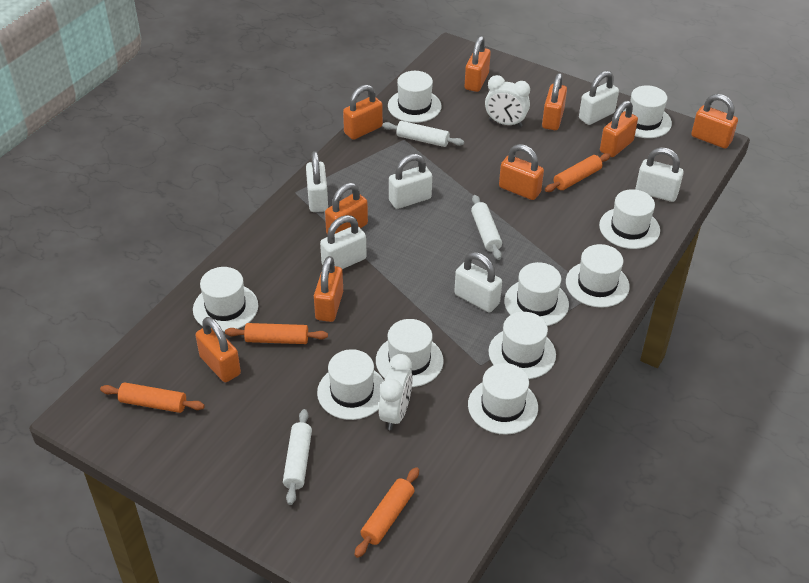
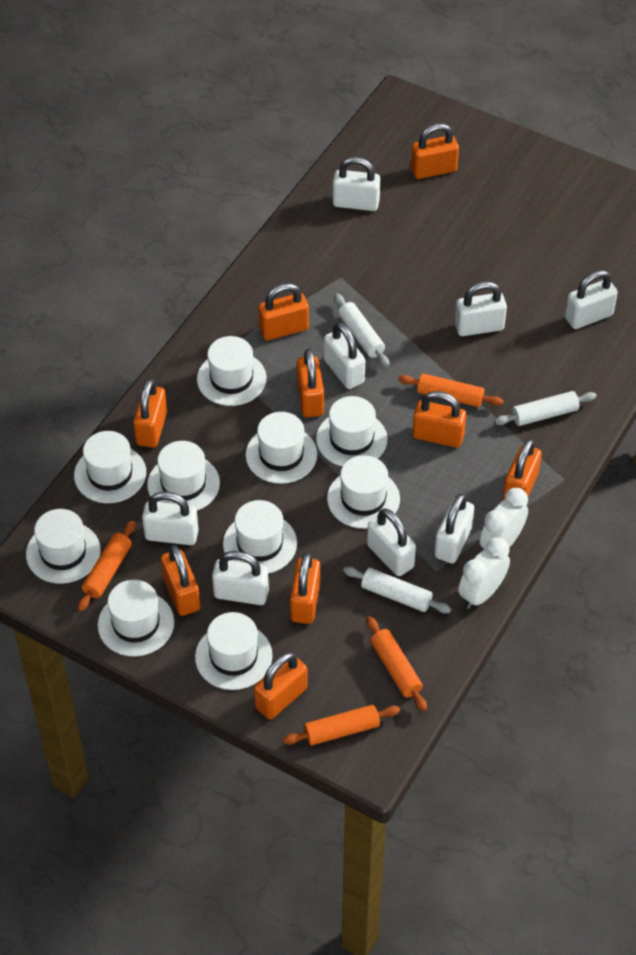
white padlock: 6 -> 8

